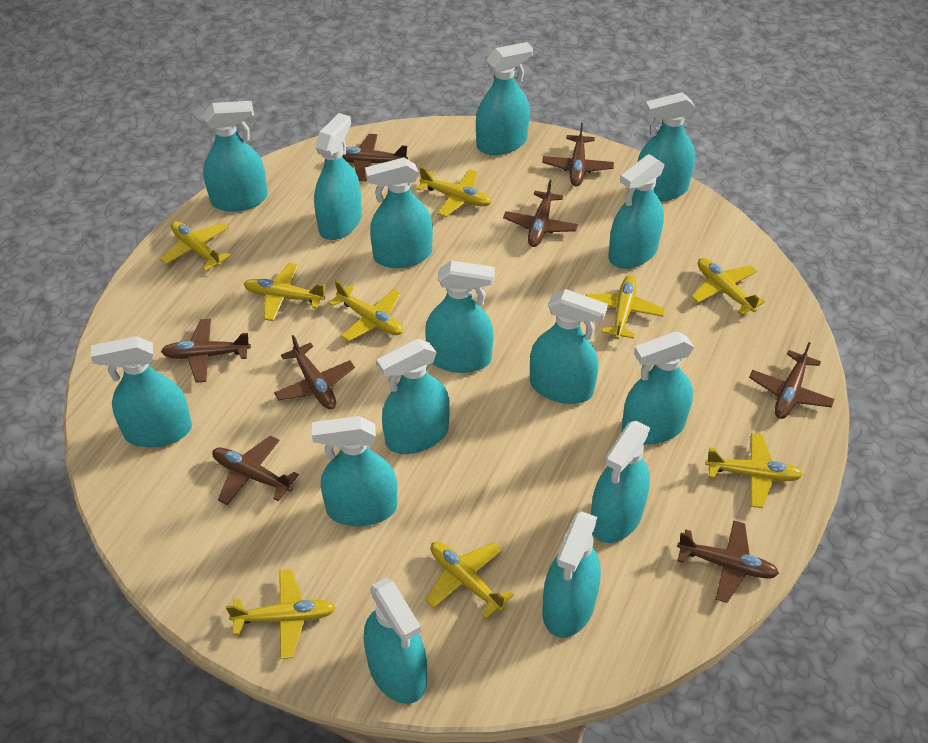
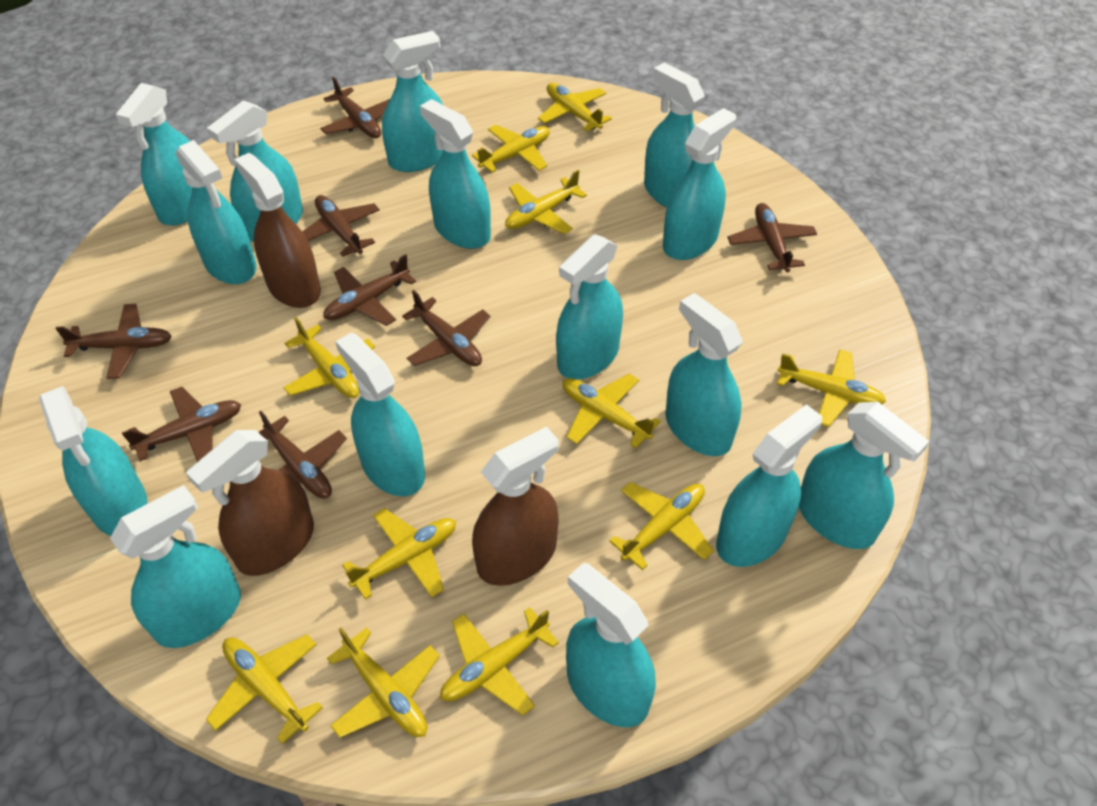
brown spray bottle: 0 -> 3
yellow plane: 9 -> 11

